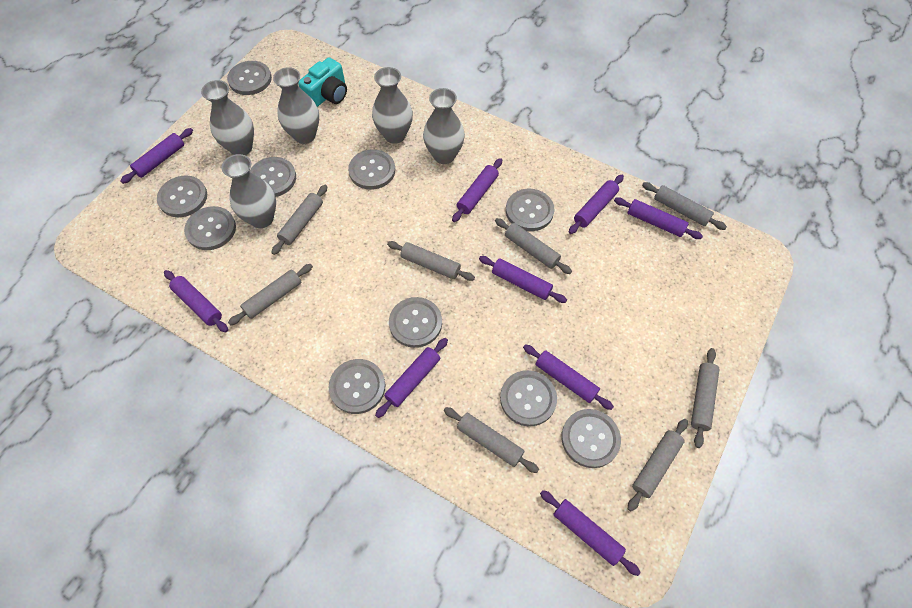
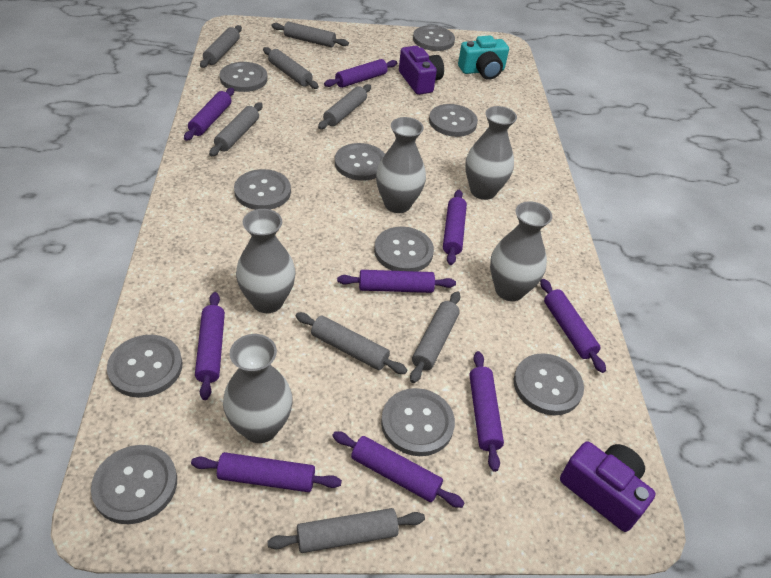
purple camera: 0 -> 2

